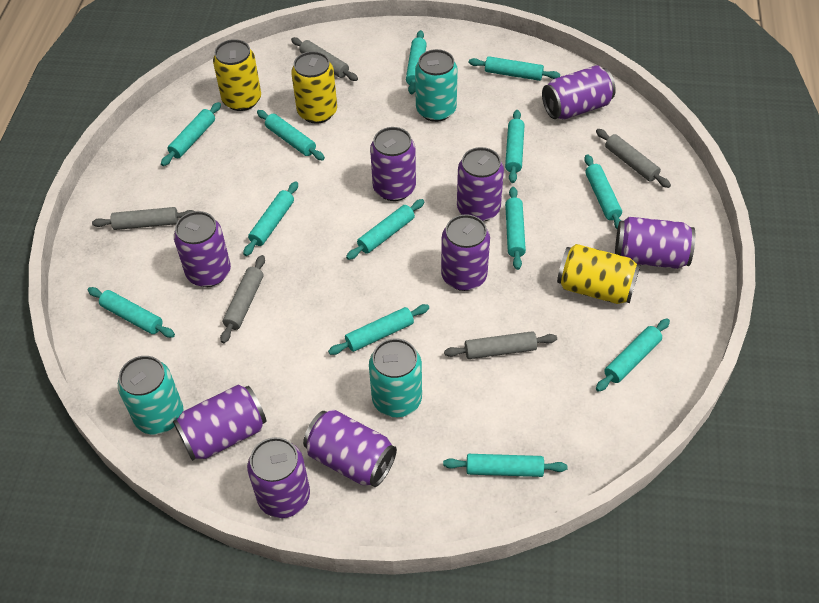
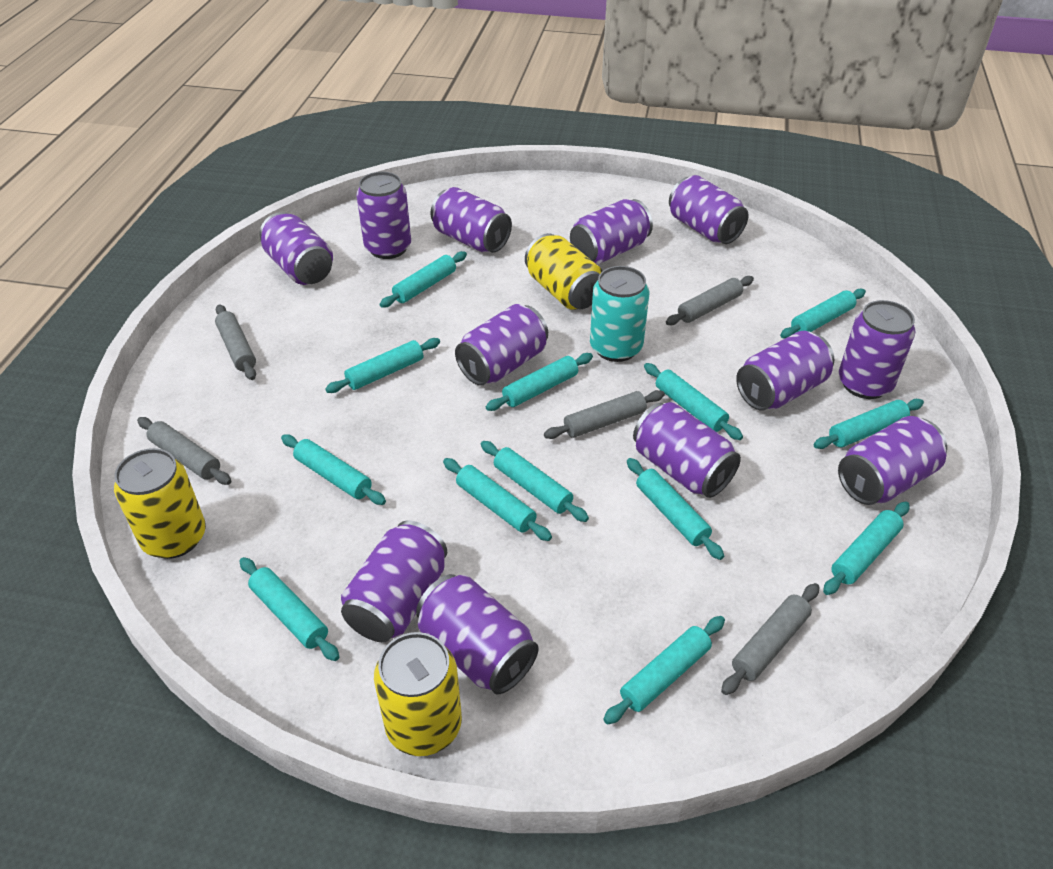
purple can: 9 -> 12
turquoise can: 3 -> 1

